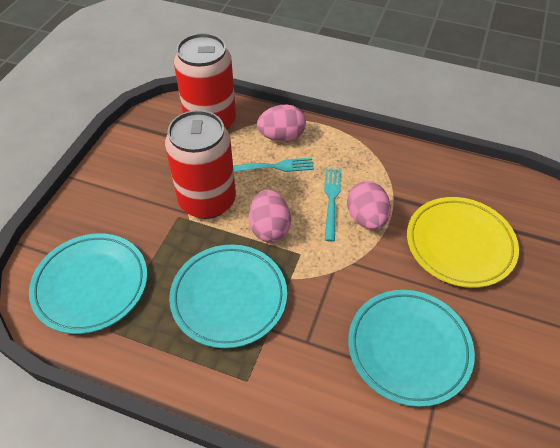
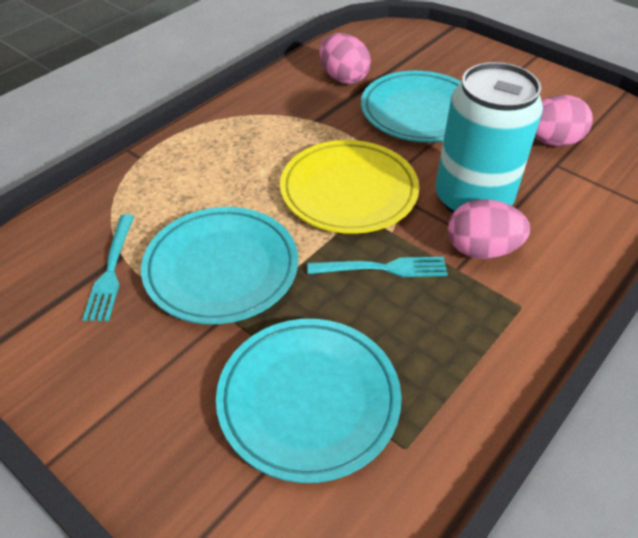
red can: 2 -> 0
turquoise can: 0 -> 1

